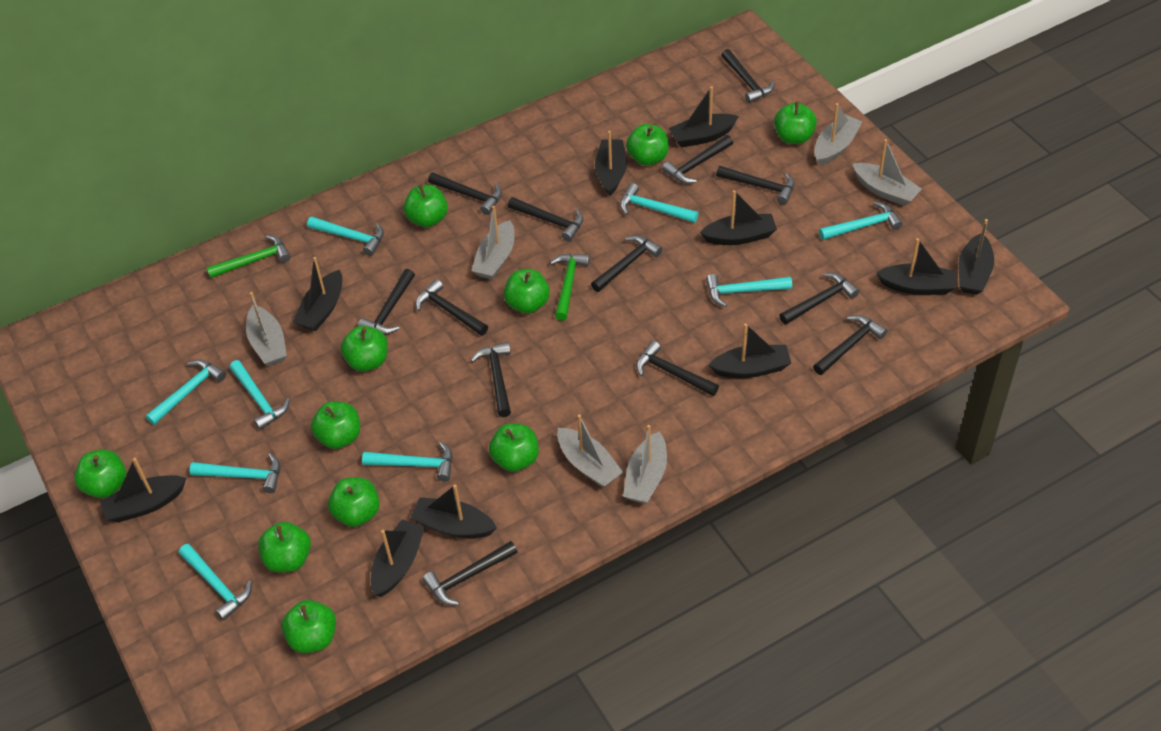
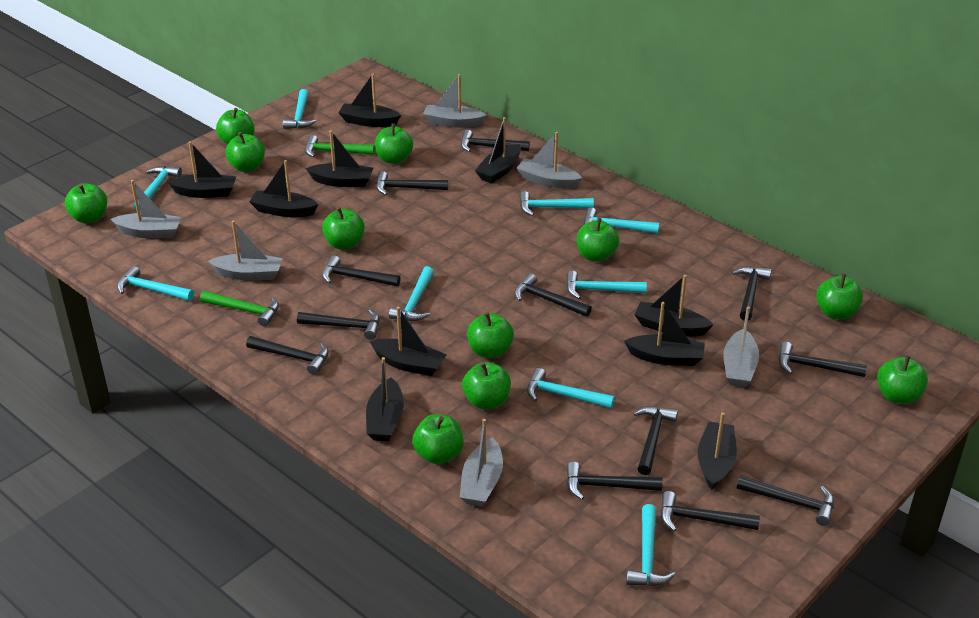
black hammer: 13 -> 12

